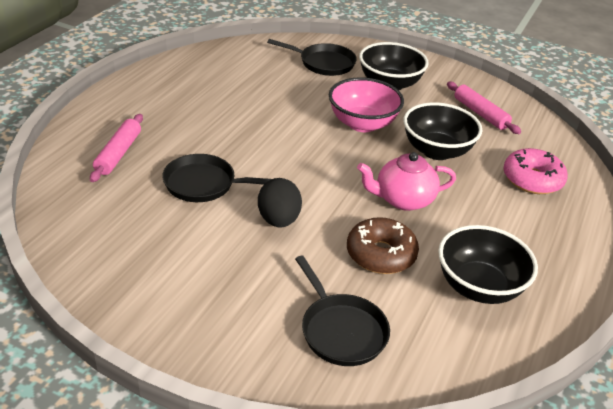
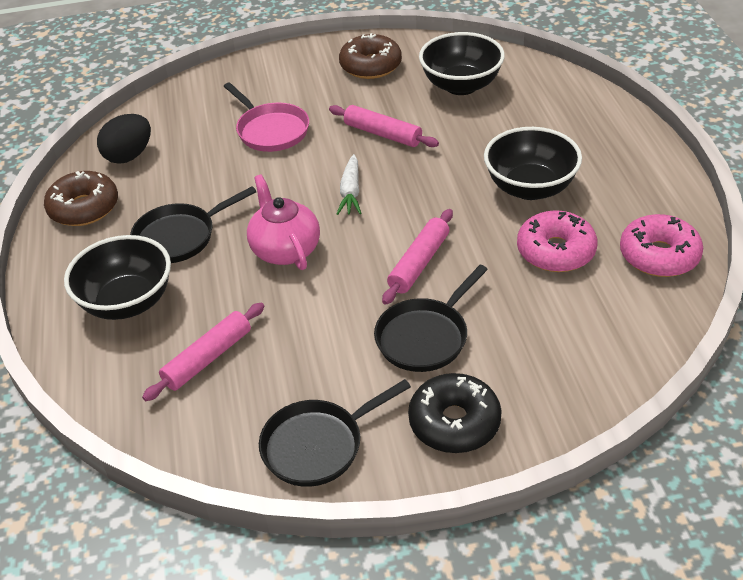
black donut: 0 -> 1
brown donut: 1 -> 2
pink bowl: 1 -> 0
pink donut: 1 -> 2
pink pan: 0 -> 1
pink rolling pin: 2 -> 3
white carrot: 0 -> 1

